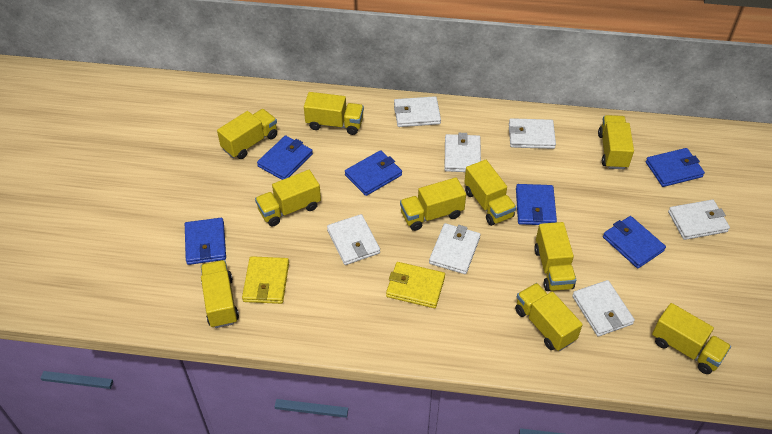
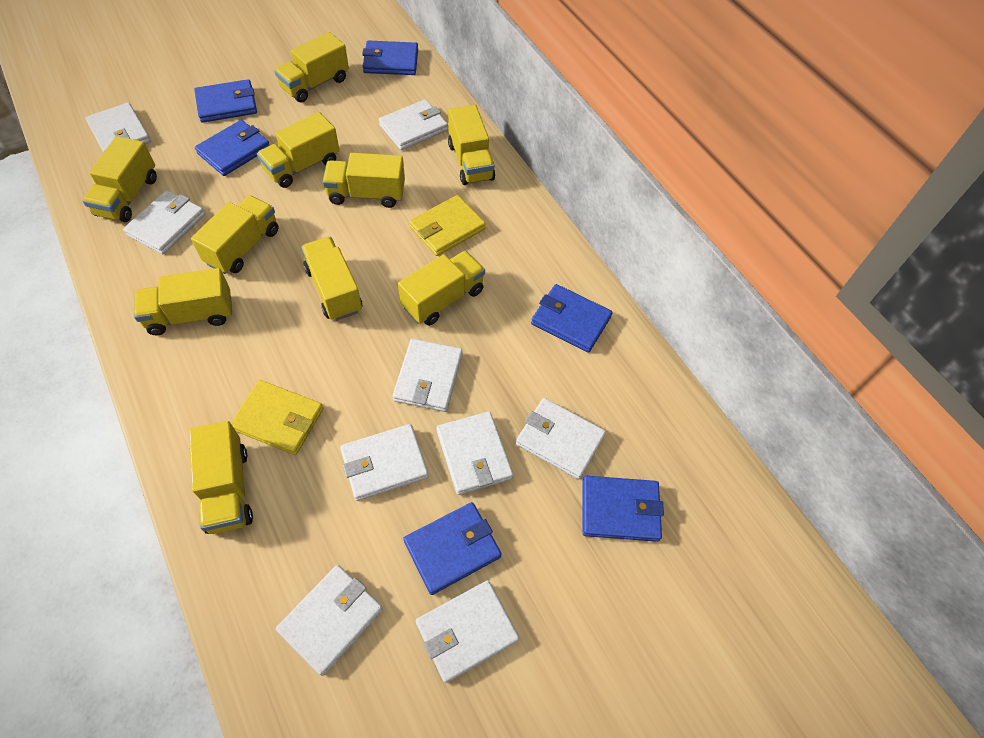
white wallet: 7 -> 9

